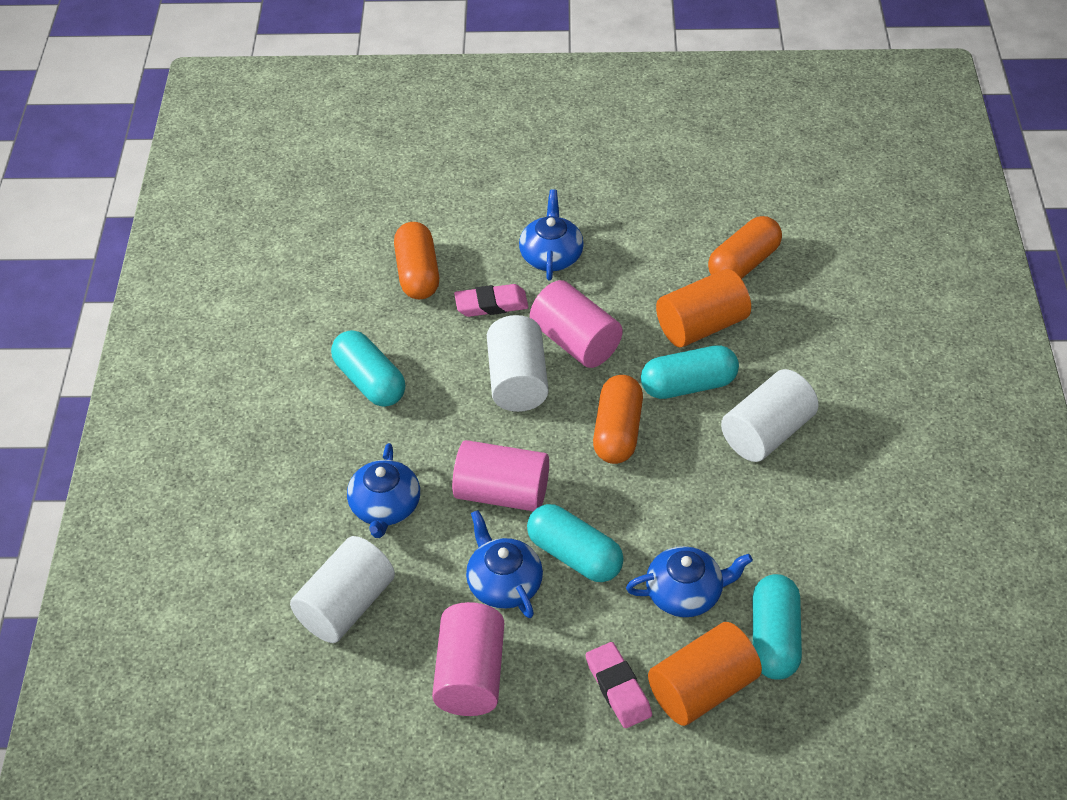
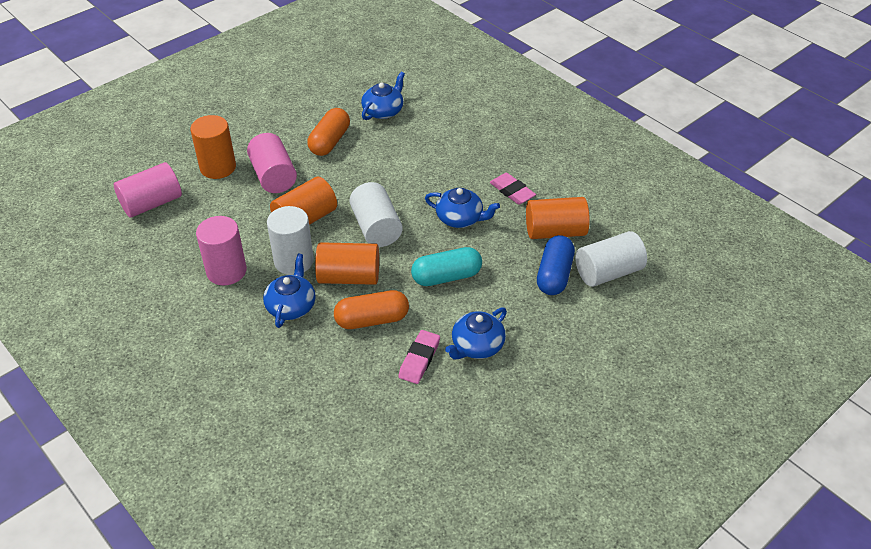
blue capsule: 0 -> 1
orange capsule: 3 -> 2
orange cylinder: 2 -> 4
turquoise capsule: 4 -> 1

